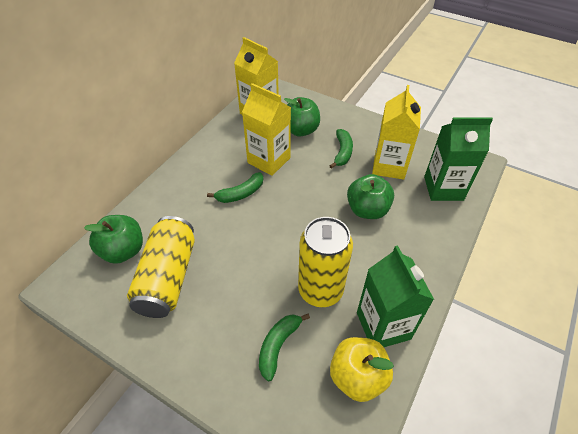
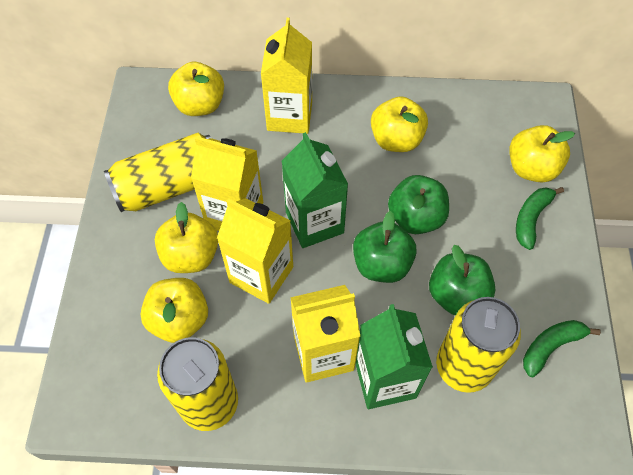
green banana: 3 -> 2
yellow apple: 1 -> 5
yellow can: 2 -> 3
yellow carton: 3 -> 4

